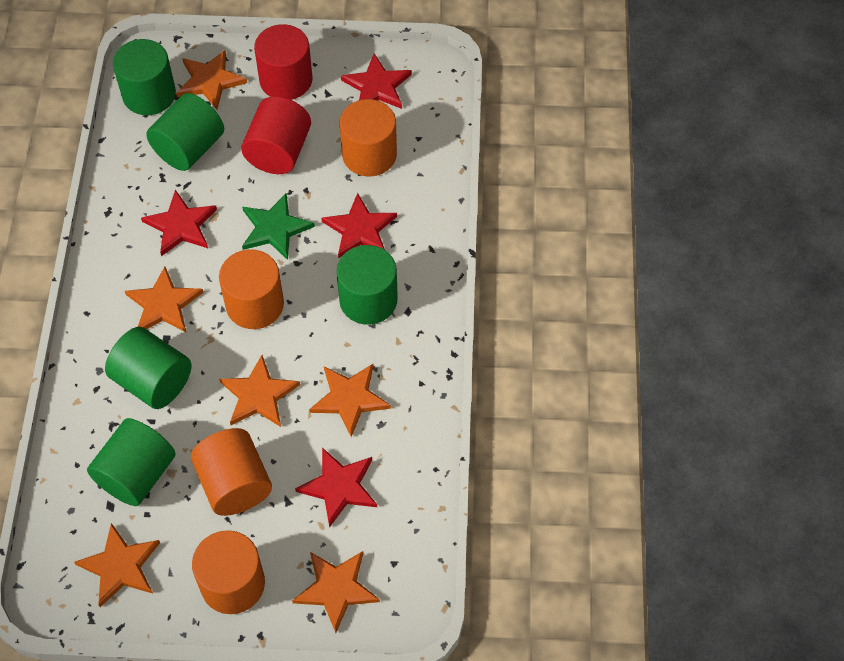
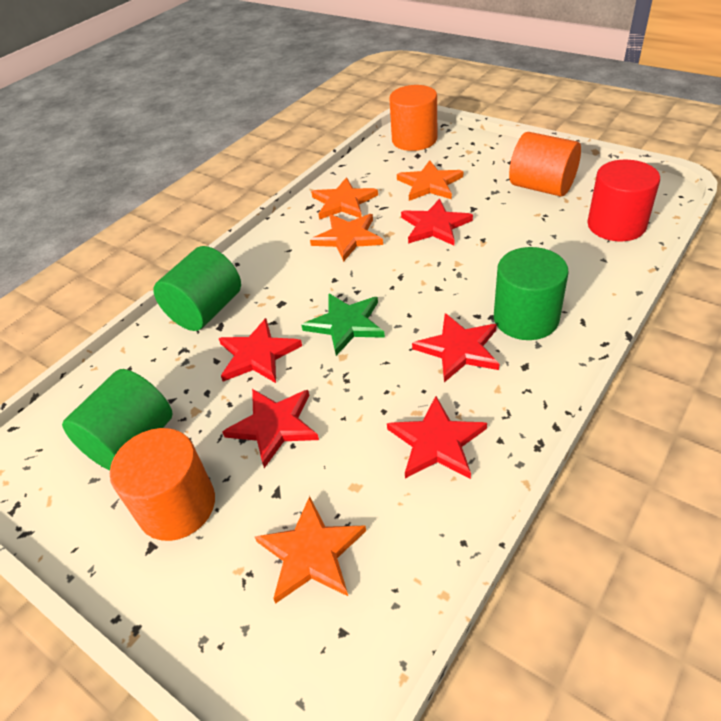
green cylinder: 5 -> 3
orange cylinder: 4 -> 3
orange star: 6 -> 4
red cylinder: 2 -> 1
red star: 4 -> 5

